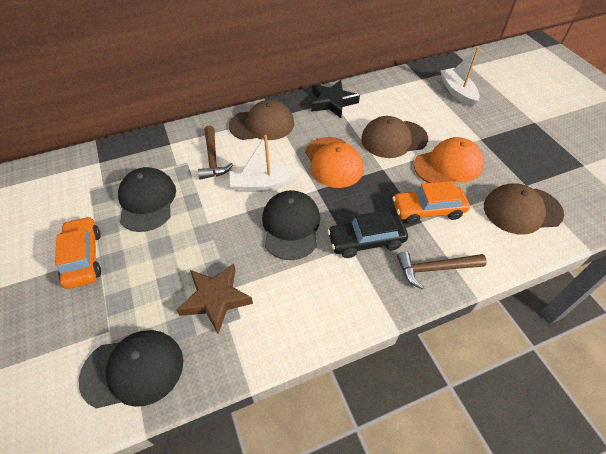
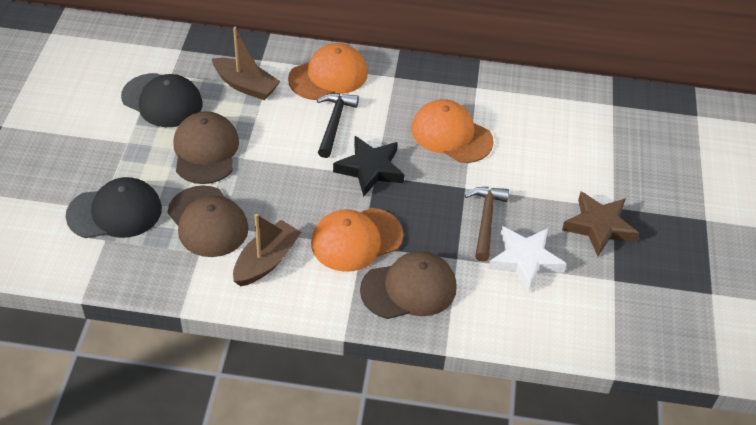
black cap: 3 -> 2
black car: 1 -> 0
black hammer: 0 -> 1
brown boat: 0 -> 2
brown hammer: 2 -> 1
orange cap: 2 -> 3
orange car: 2 -> 0
white boat: 2 -> 0
white star: 0 -> 1

